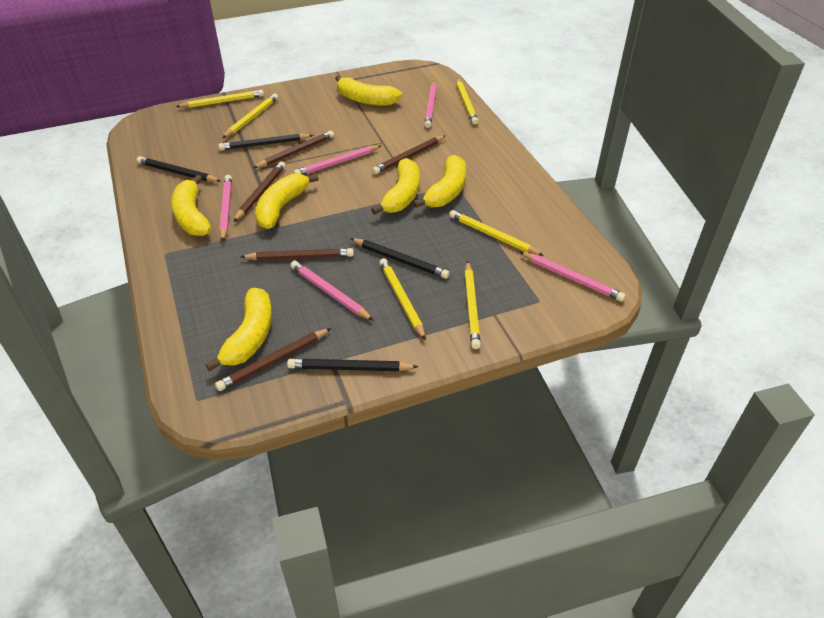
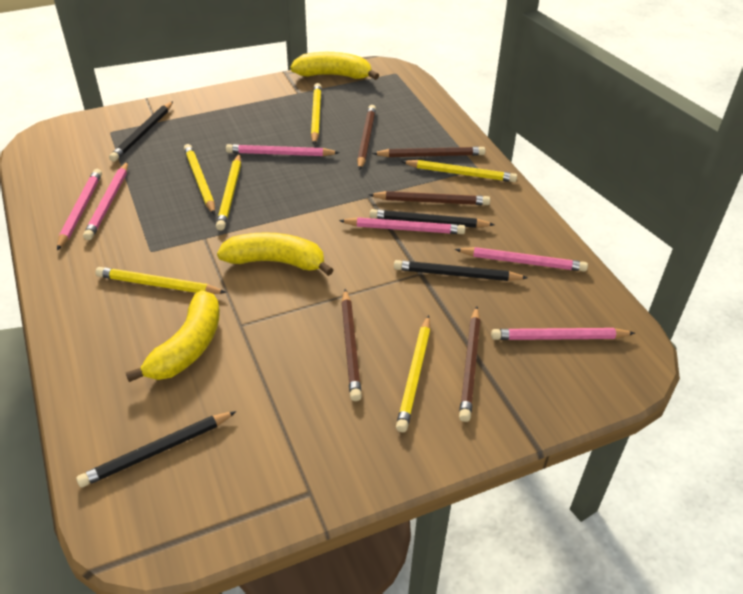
pink pencil: 5 -> 6
yellow banana: 6 -> 3

